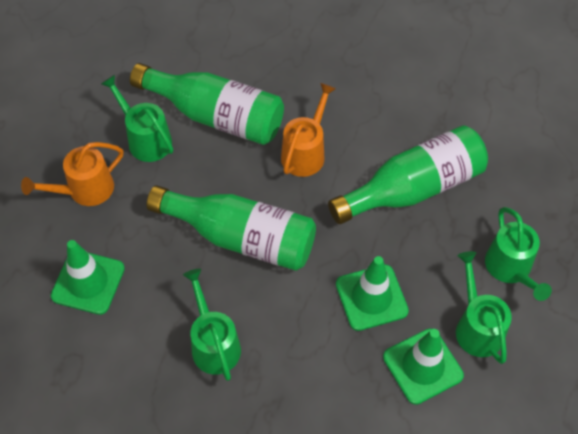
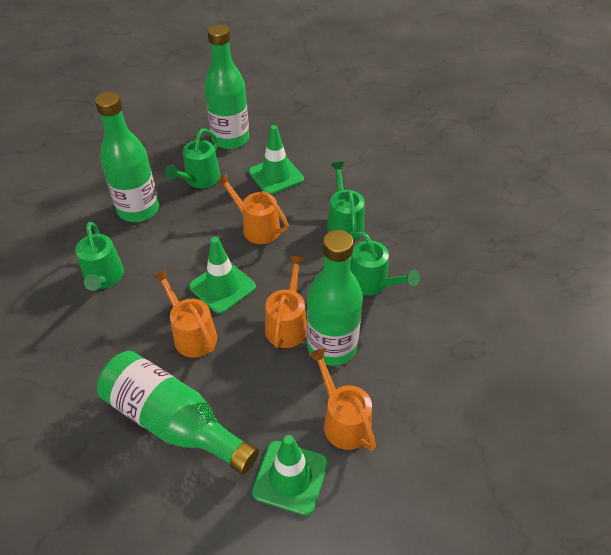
green bottle: 3 -> 4
orange watering can: 2 -> 4

